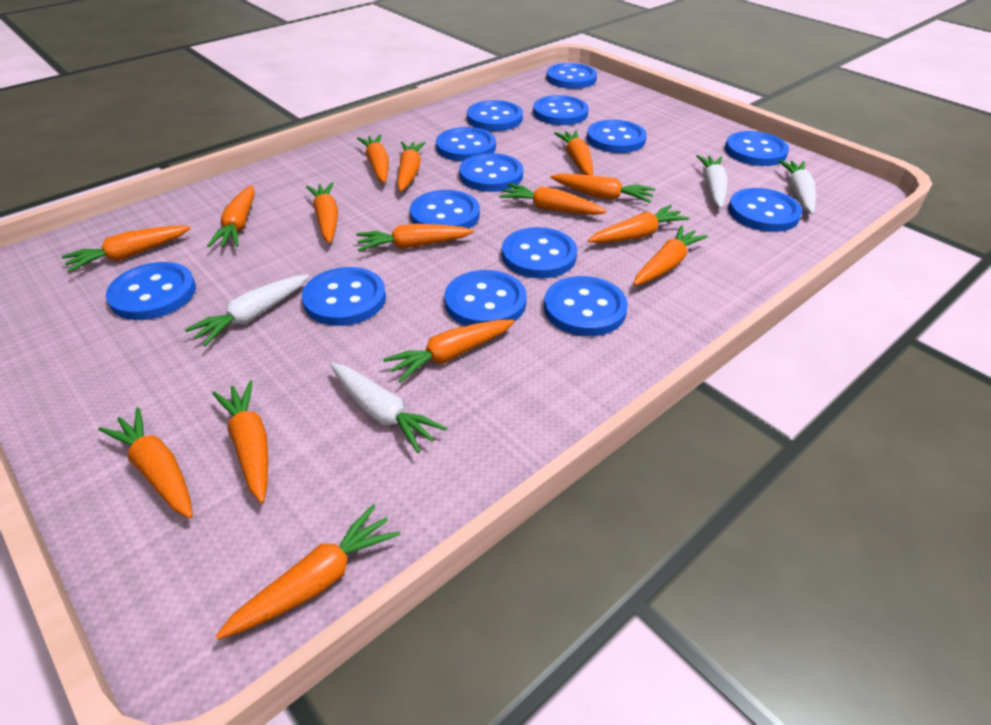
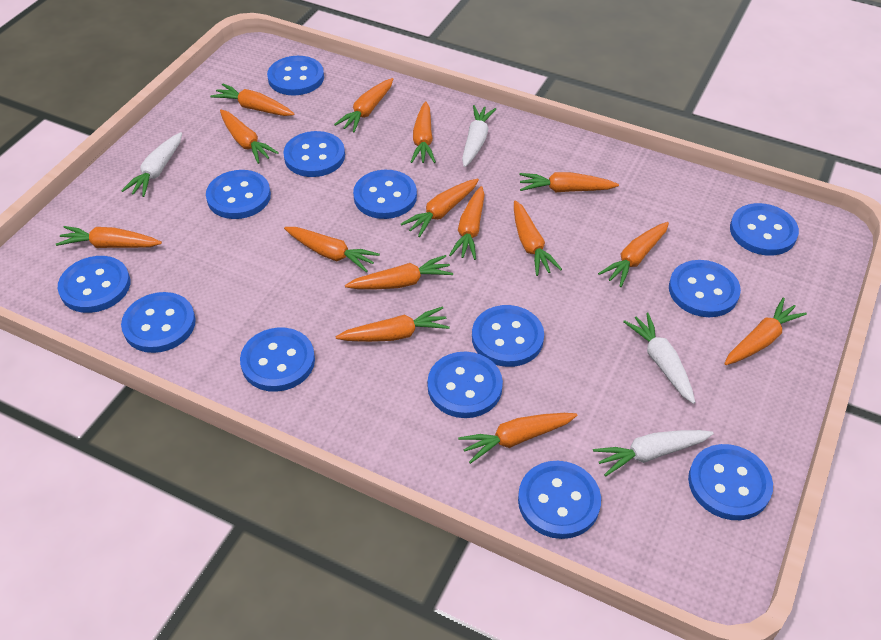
blue button: 14 -> 13

